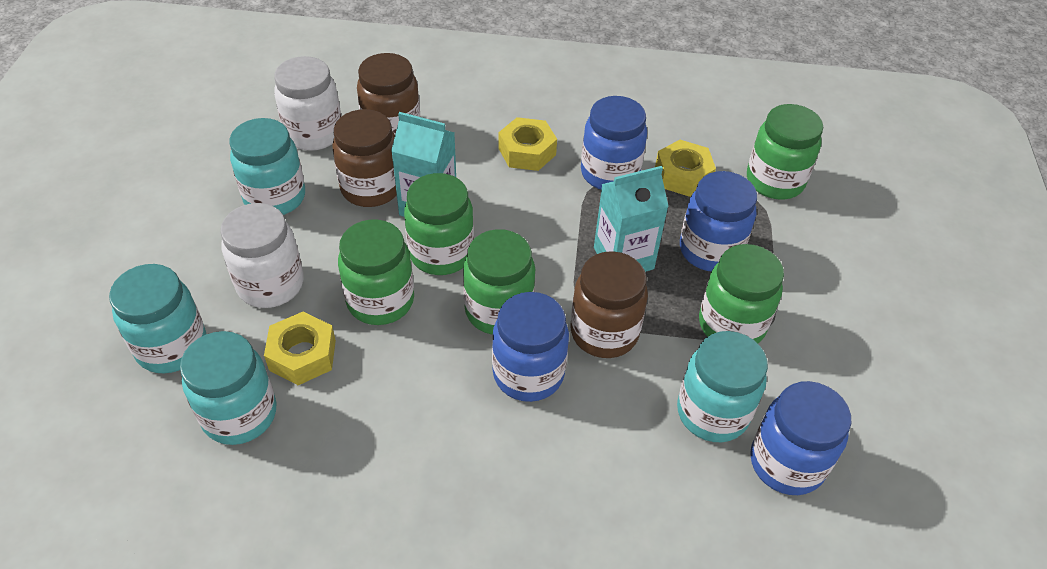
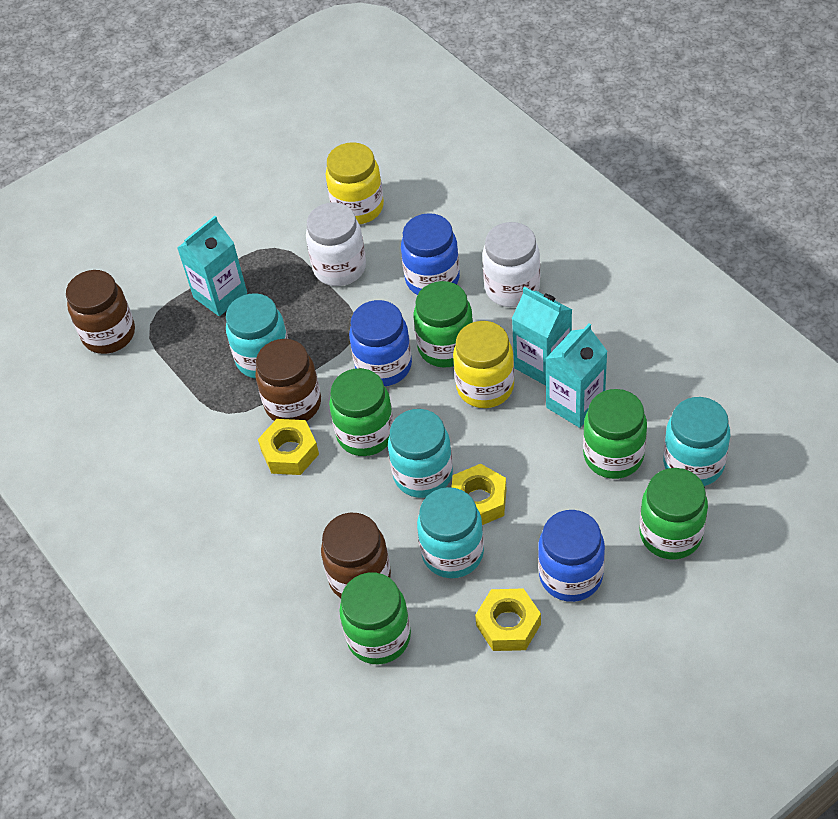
blue jar: 4 -> 3
turquoise carton: 2 -> 3
yellow jar: 0 -> 2

